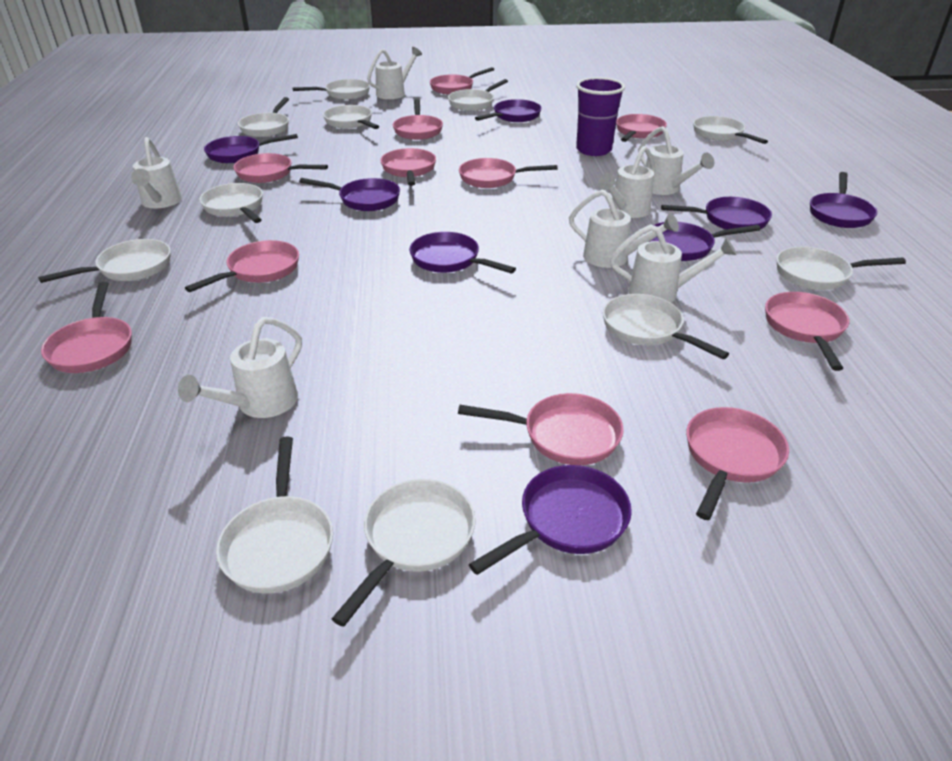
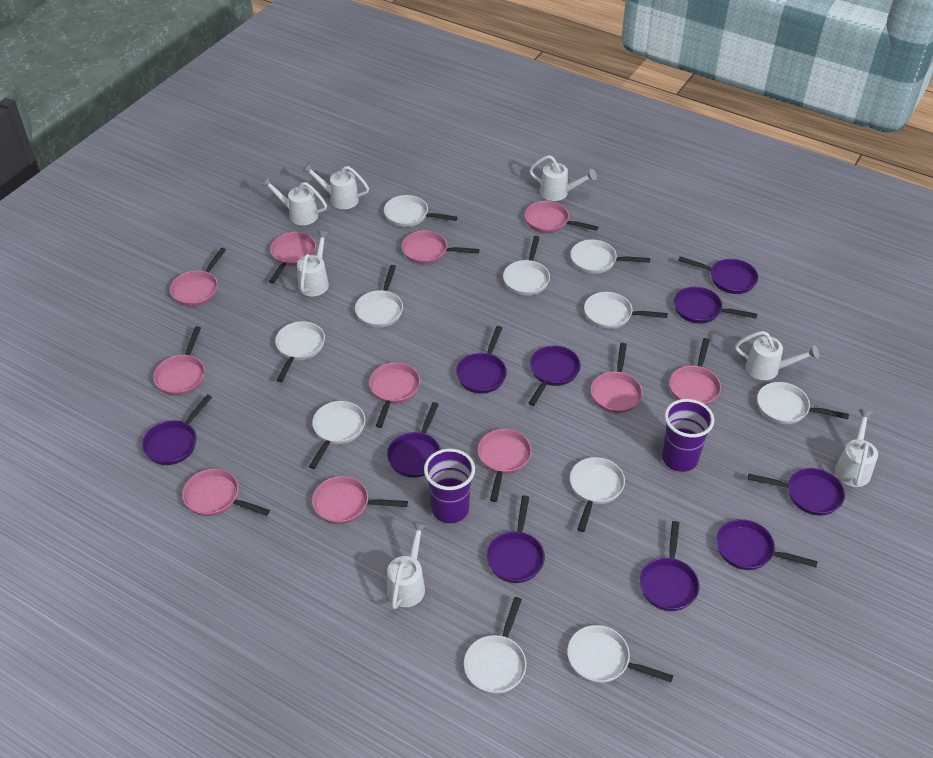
purple cup: 1 -> 2
purple pan: 8 -> 10

